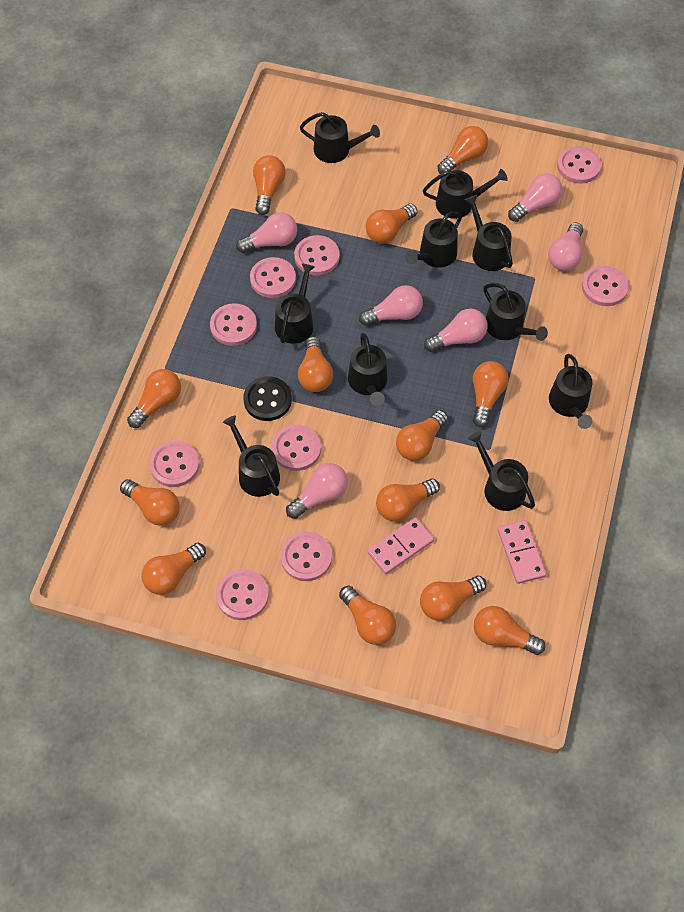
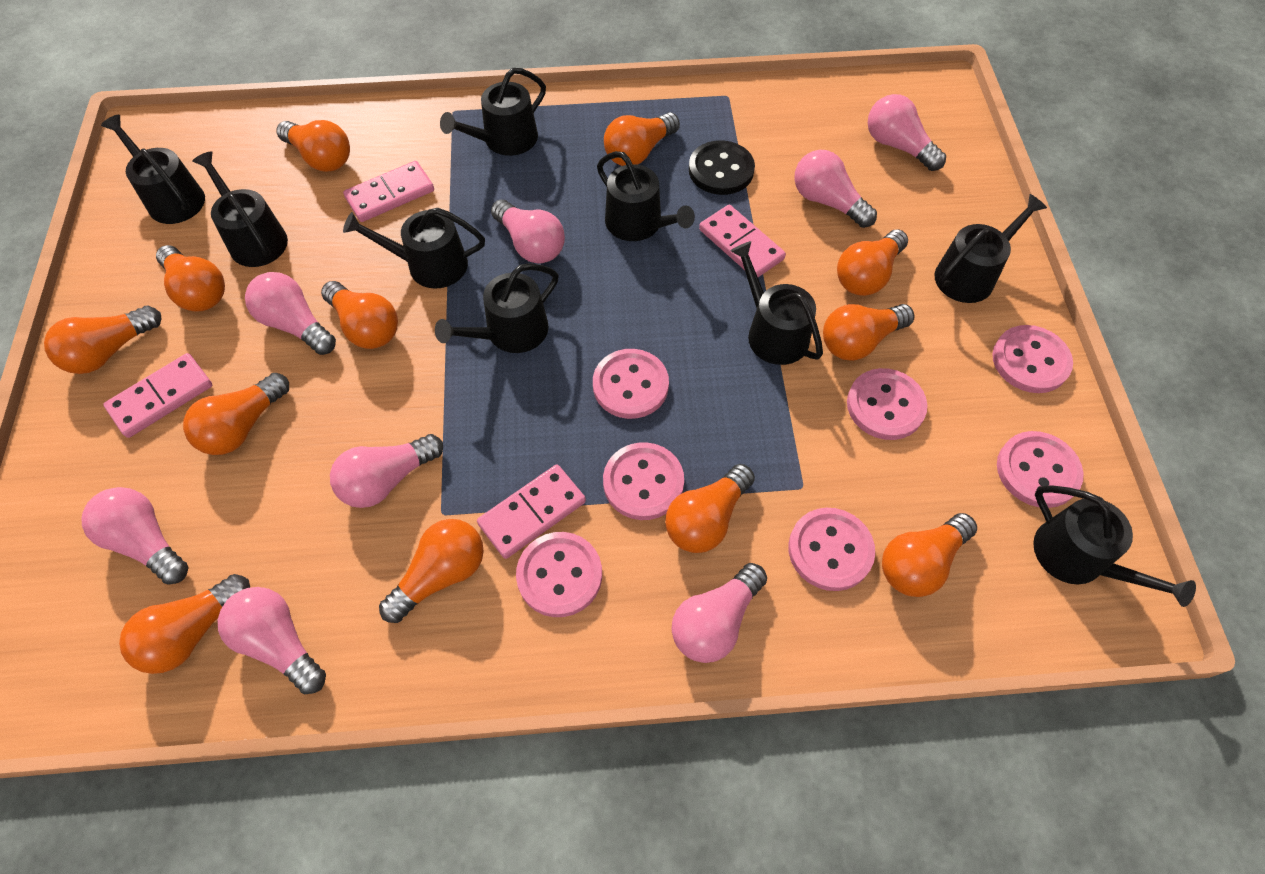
black watering can: 10 -> 9
orange light bulb: 13 -> 12
pink button: 9 -> 7
pink domino: 2 -> 4
pink light bulb: 6 -> 8

